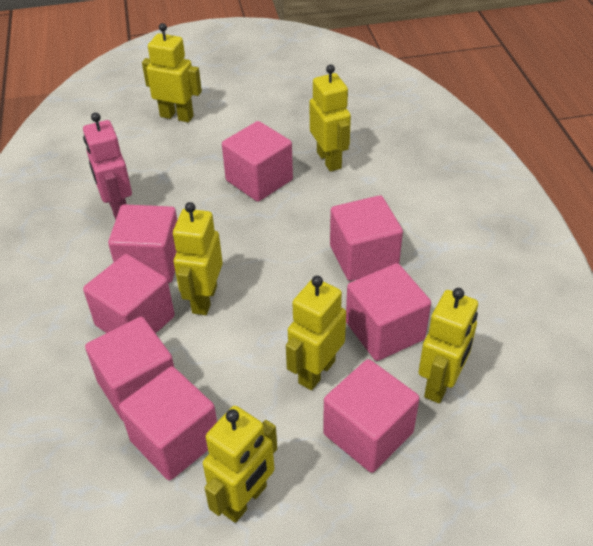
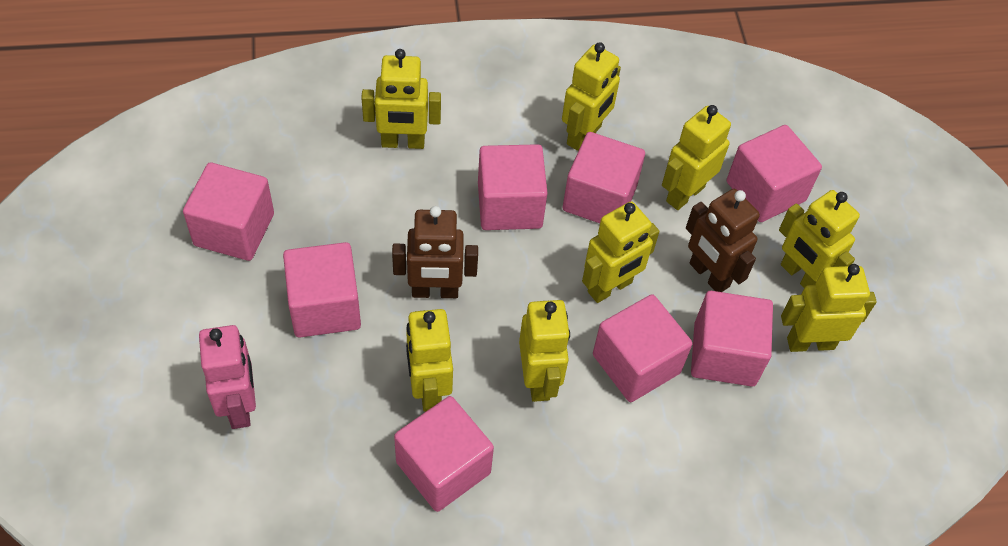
brown robot: 0 -> 2
yellow robot: 6 -> 8

